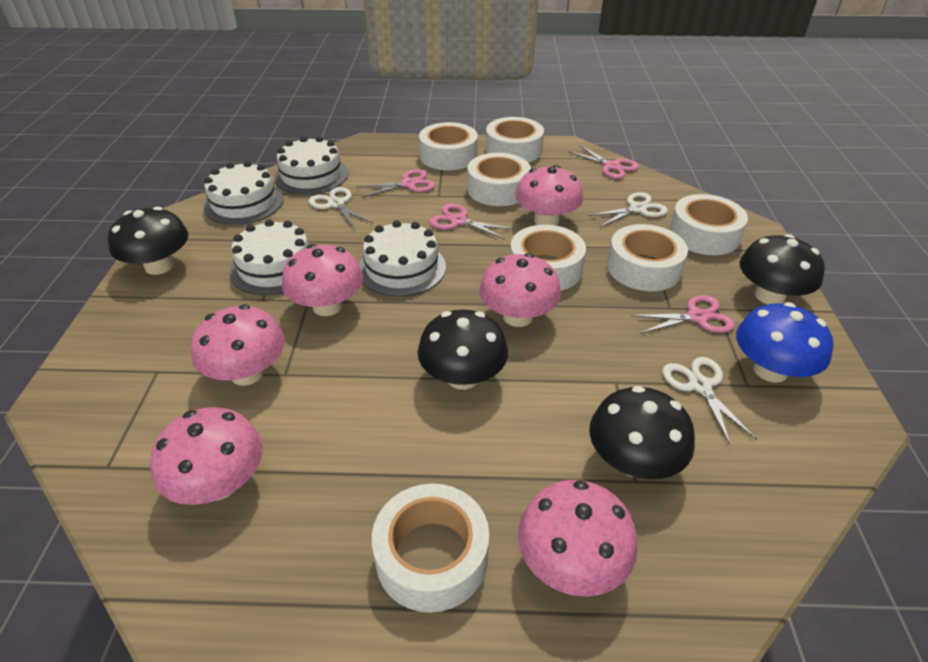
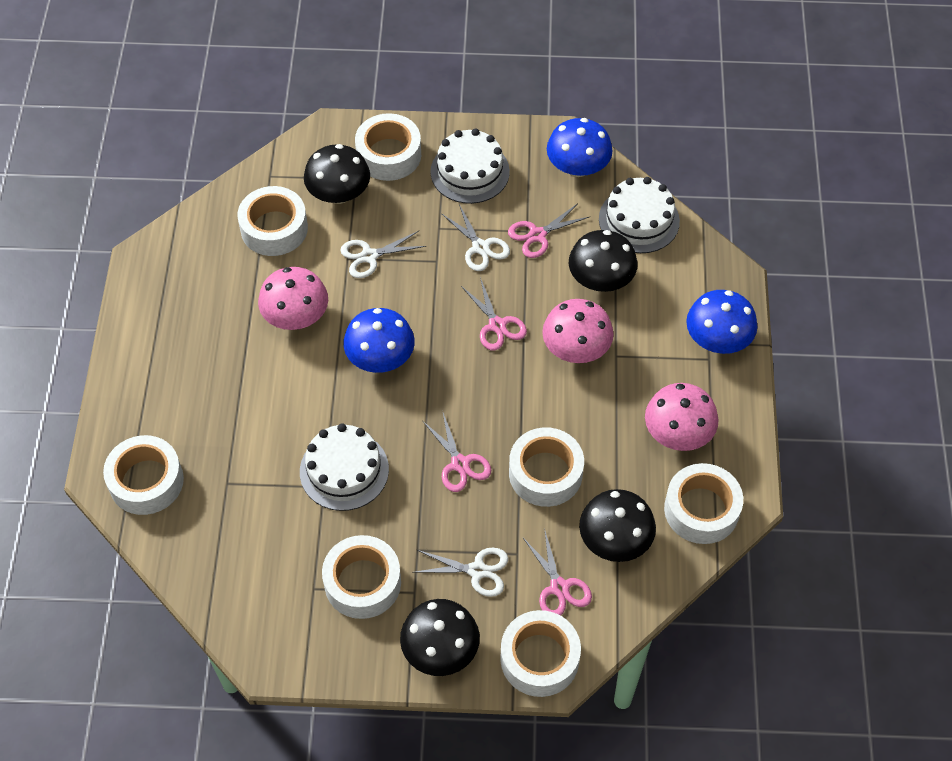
blue mushroom: 1 -> 3
pink mushroom: 6 -> 3
white cake: 4 -> 3

